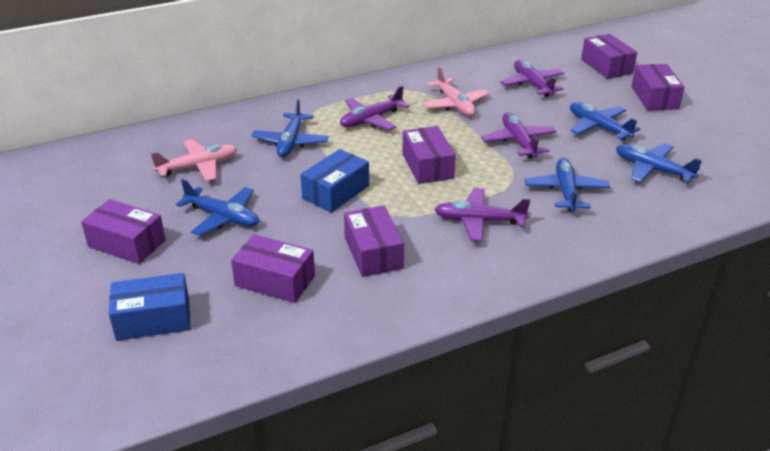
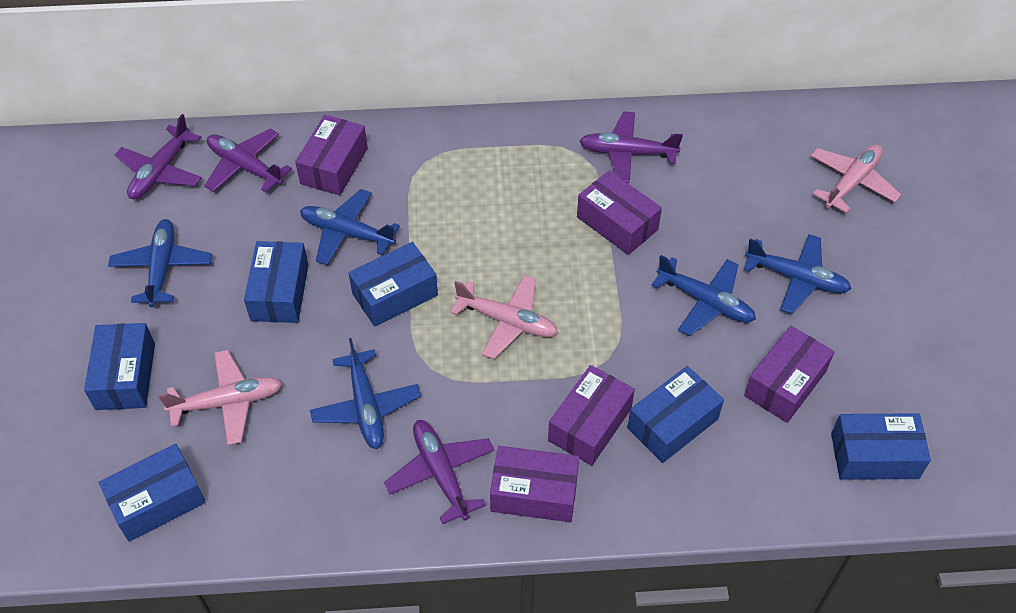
blue box: 2 -> 6
pink plane: 2 -> 3
purple box: 6 -> 5

